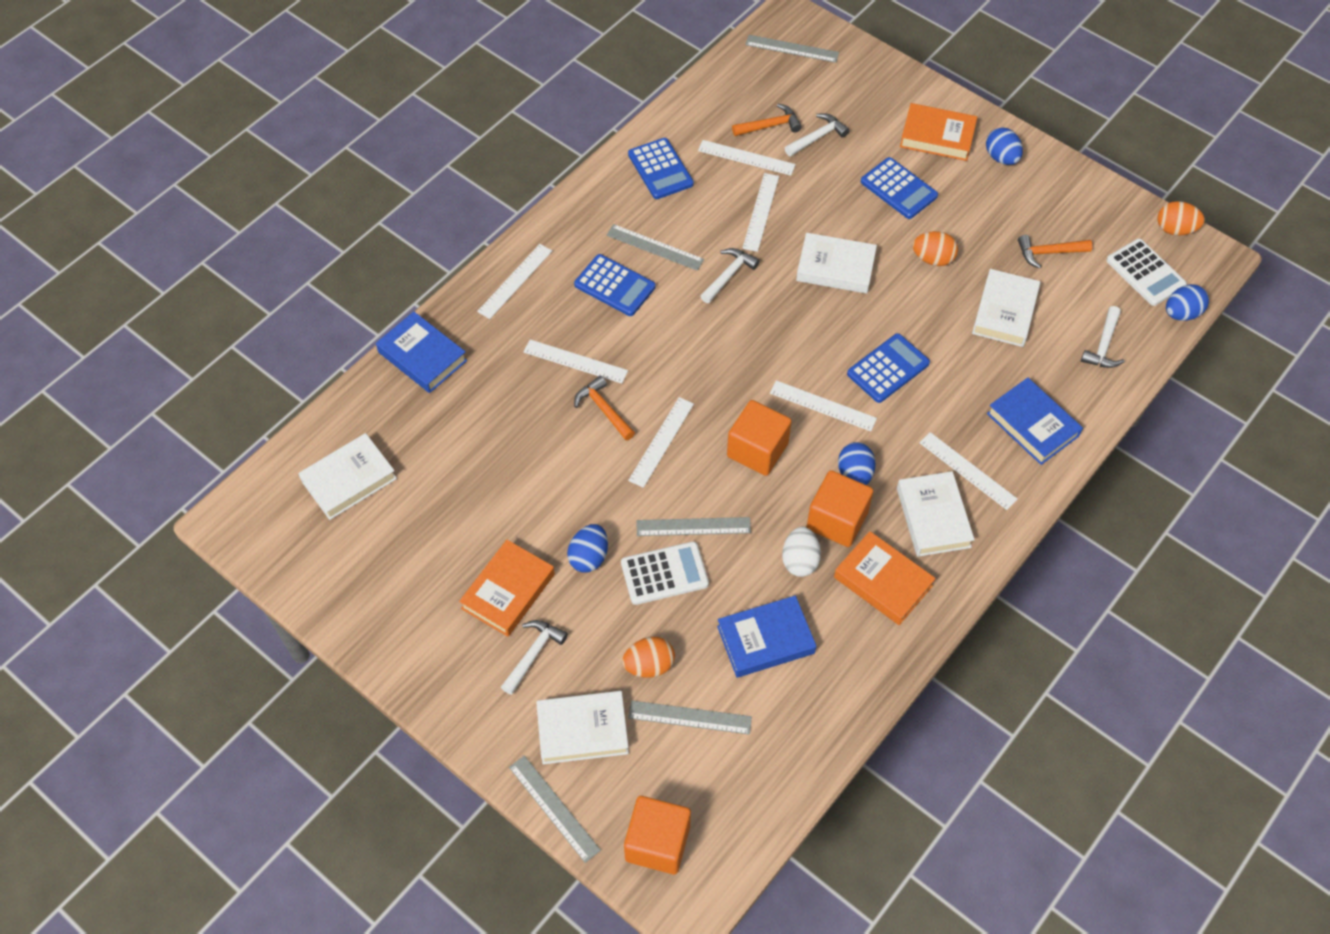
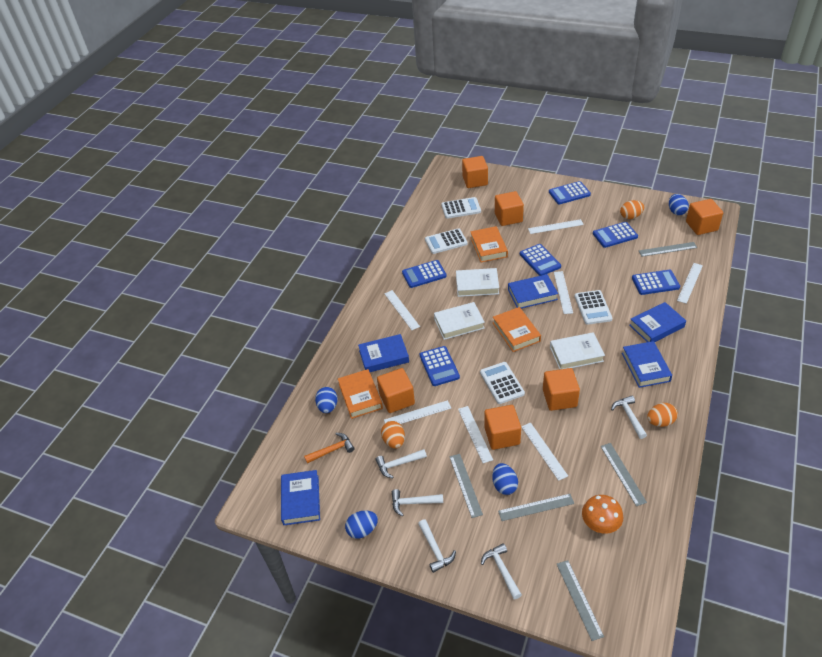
blue book: 3 -> 5
blue calculator: 4 -> 6
orange cube: 3 -> 6
orange hammer: 3 -> 1
orange mushroom: 0 -> 1
white book: 5 -> 3
white calculator: 2 -> 4
white egg: 1 -> 0
white hammer: 4 -> 5

